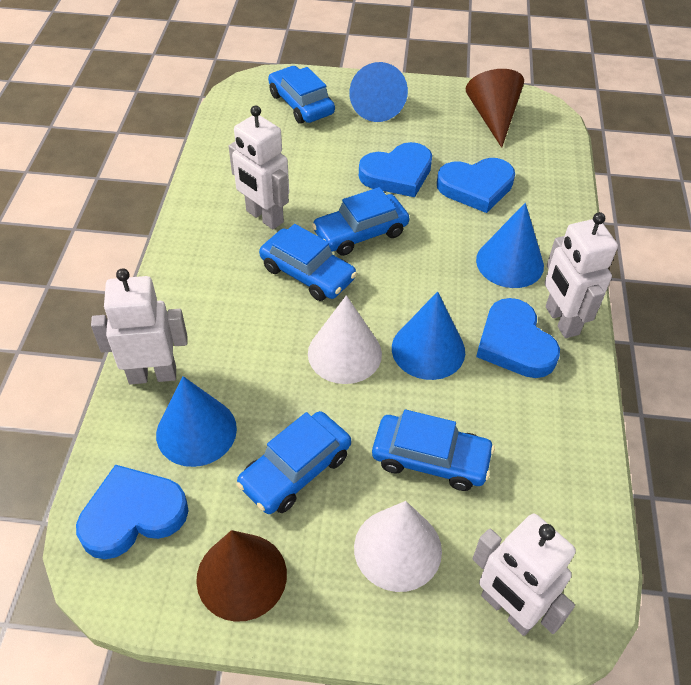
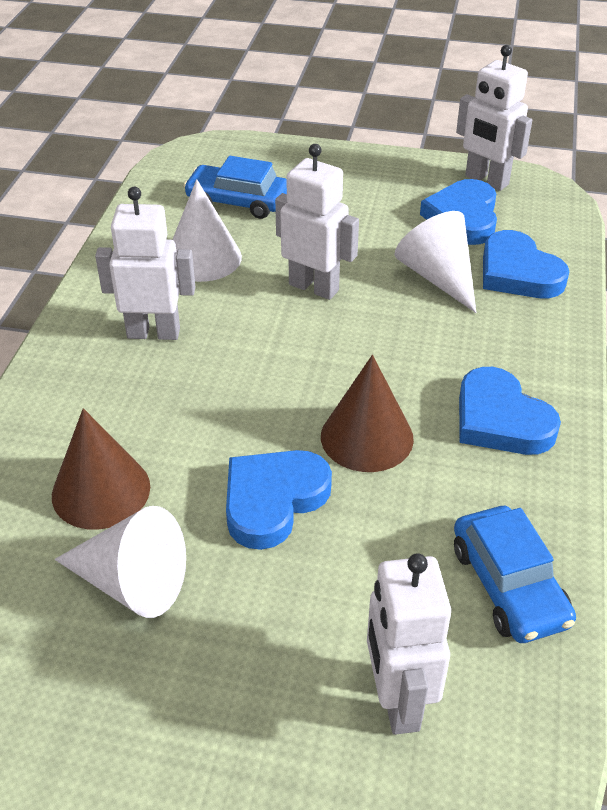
blue car: 5 -> 2
blue cone: 4 -> 0
white cone: 2 -> 3

